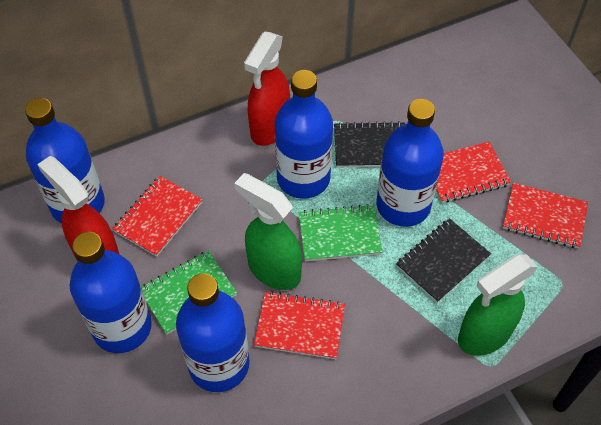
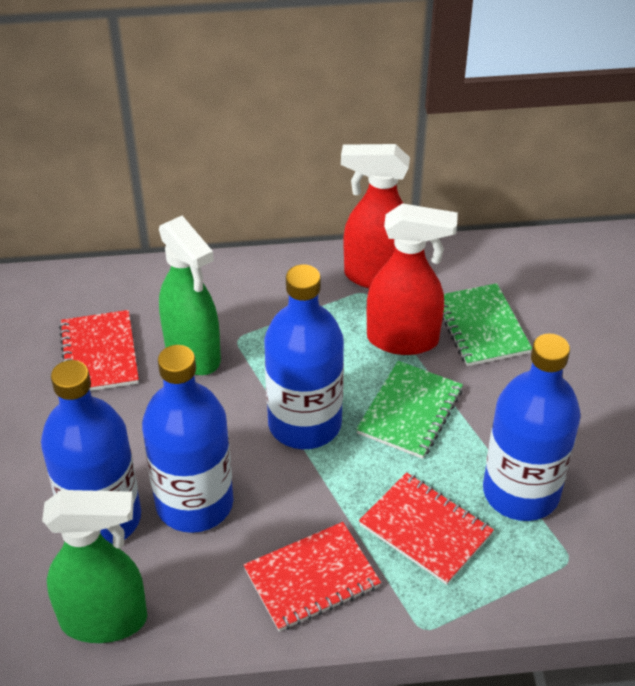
black notebook: 2 -> 0
blue bottle: 5 -> 4
red notebook: 4 -> 3

